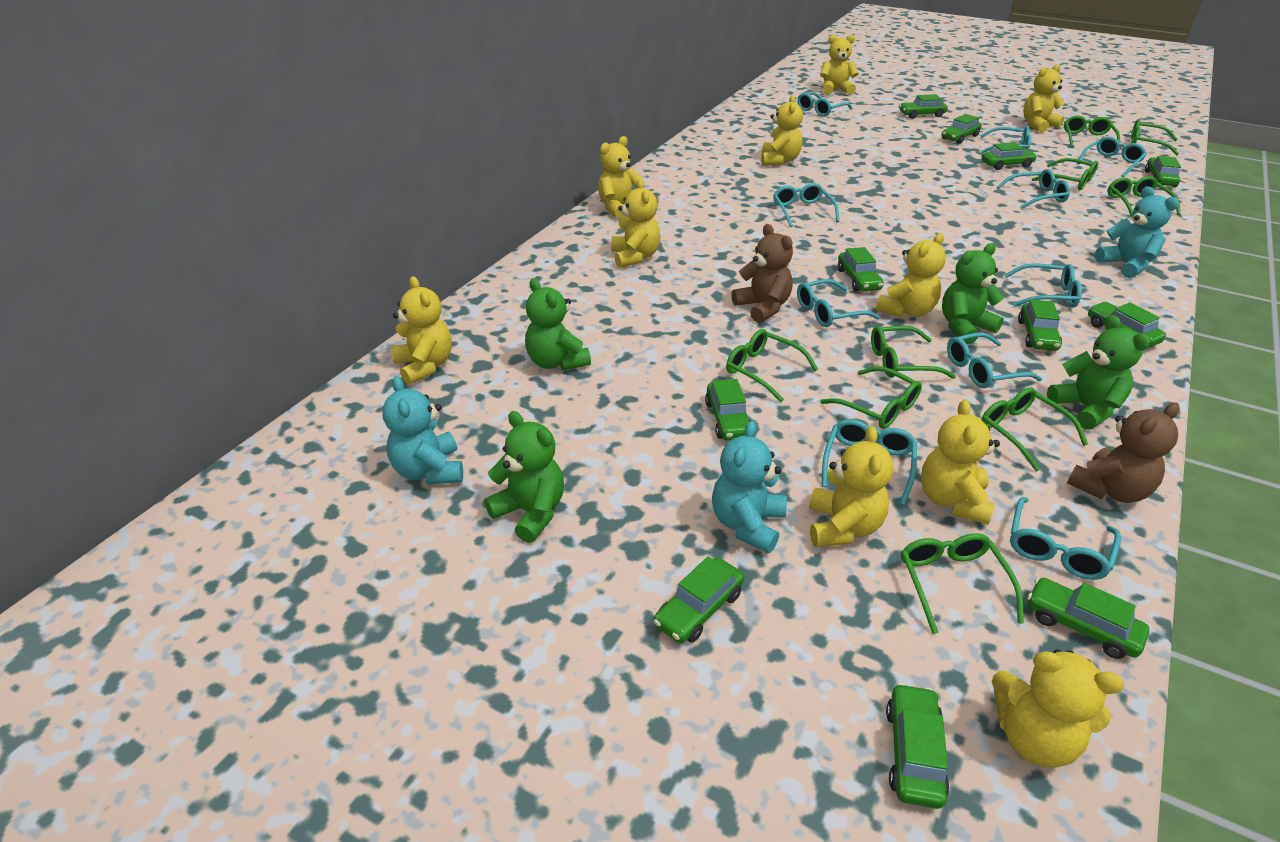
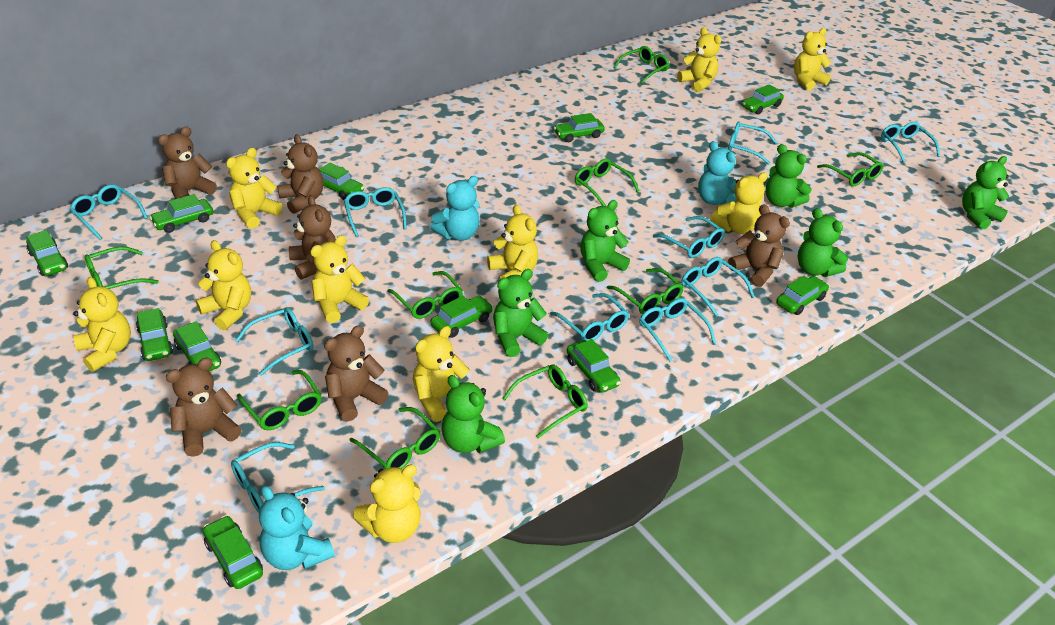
brown teddy bear: 2 -> 6
green teddy bear: 4 -> 6

